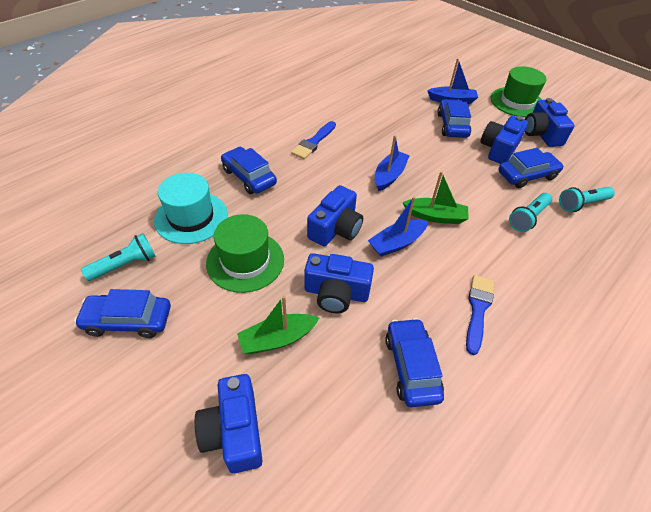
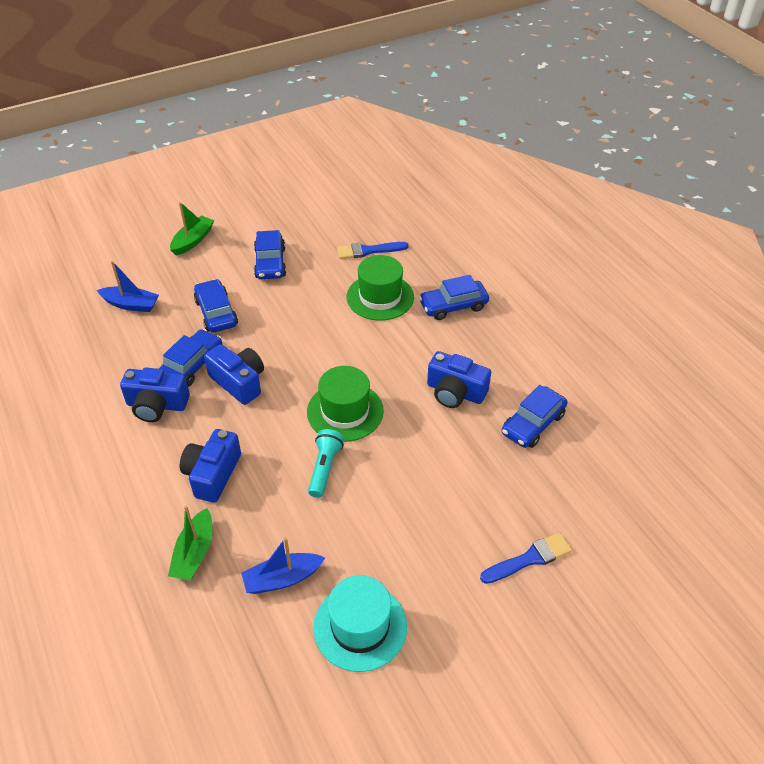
blue boat: 3 -> 2
blue camera: 5 -> 4
turquoise flashlight: 3 -> 1

